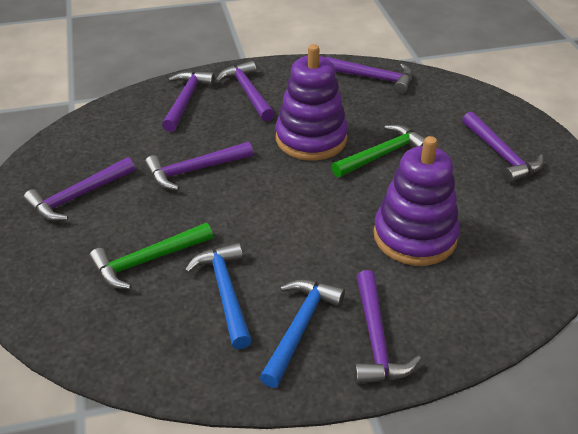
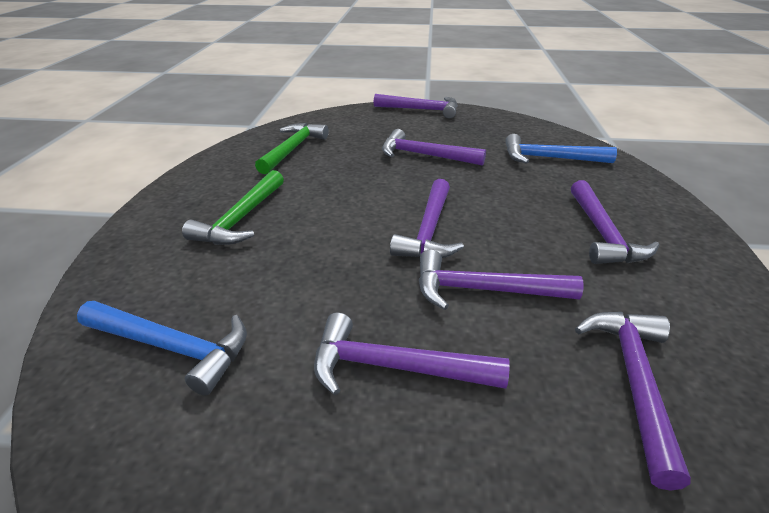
purple stacking toy: 2 -> 0

